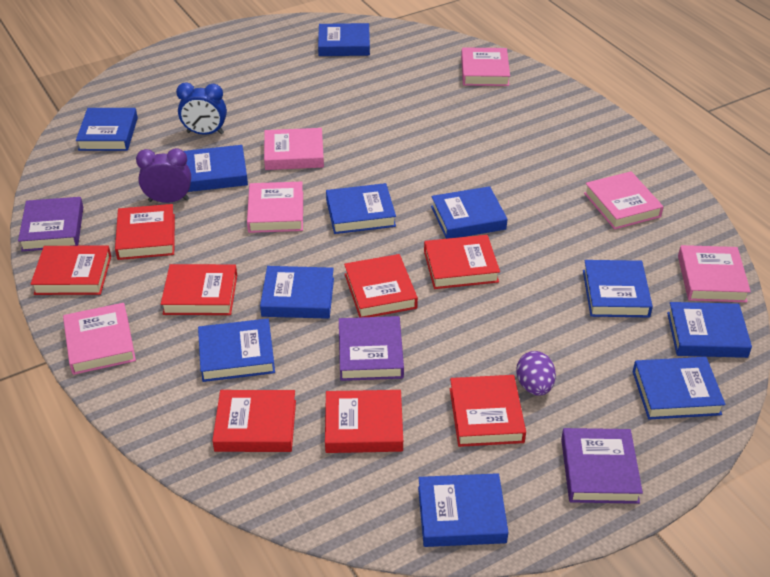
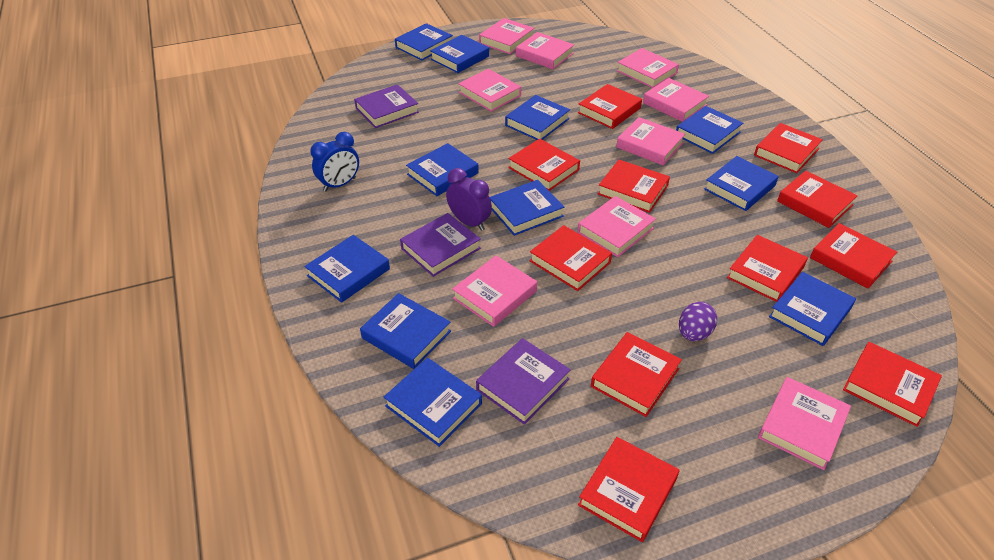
pink book: 6 -> 9
red book: 8 -> 11

